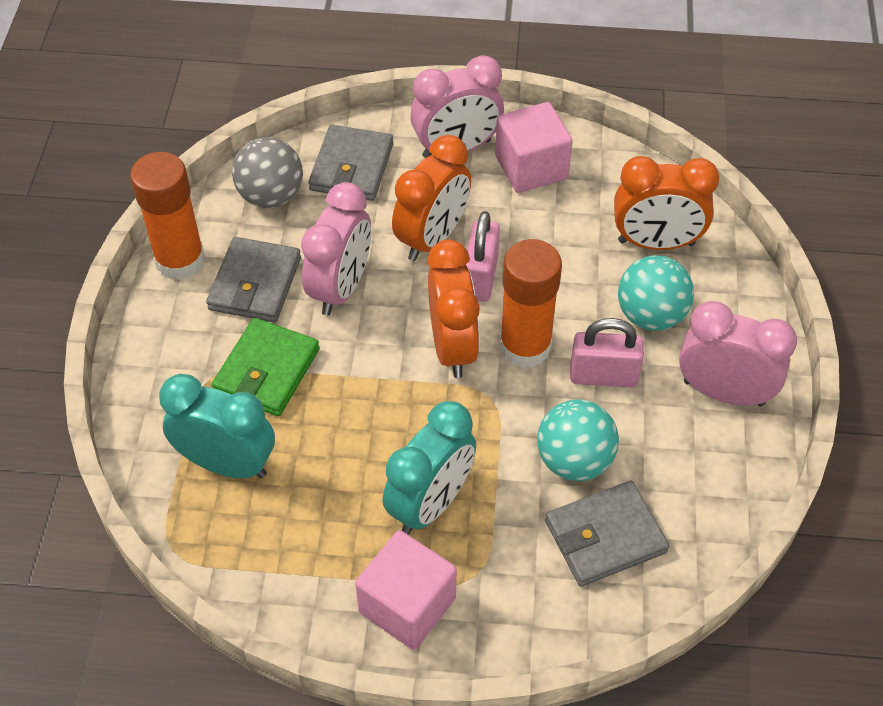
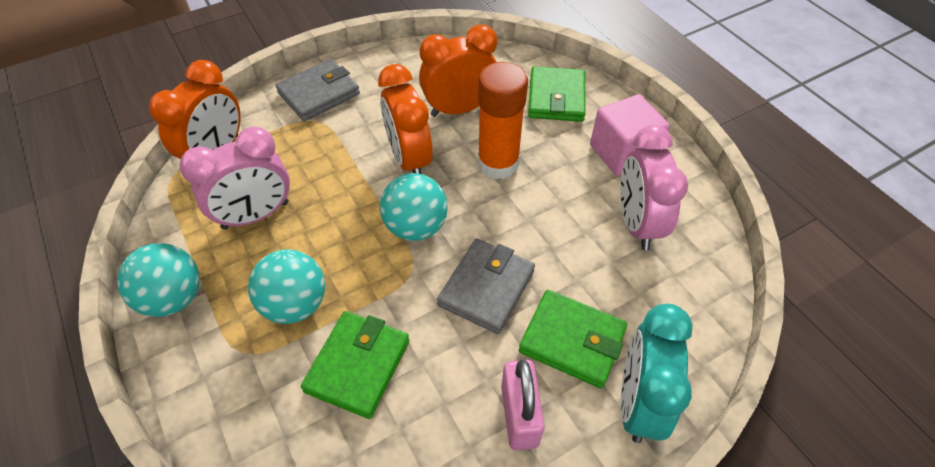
green wallet: 1 -> 3
grey ball: 1 -> 0
grey wallet: 3 -> 2
orange glue stick: 2 -> 1
pink clock: 3 -> 2
pink cube: 2 -> 1
pink padlock: 2 -> 1
turquoise ball: 2 -> 3
turquoise clock: 2 -> 1

